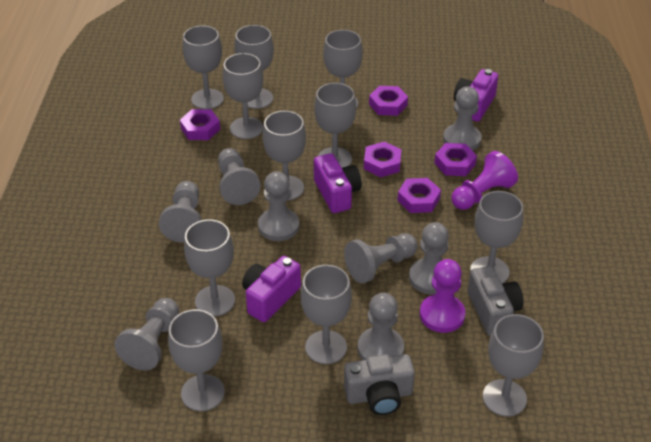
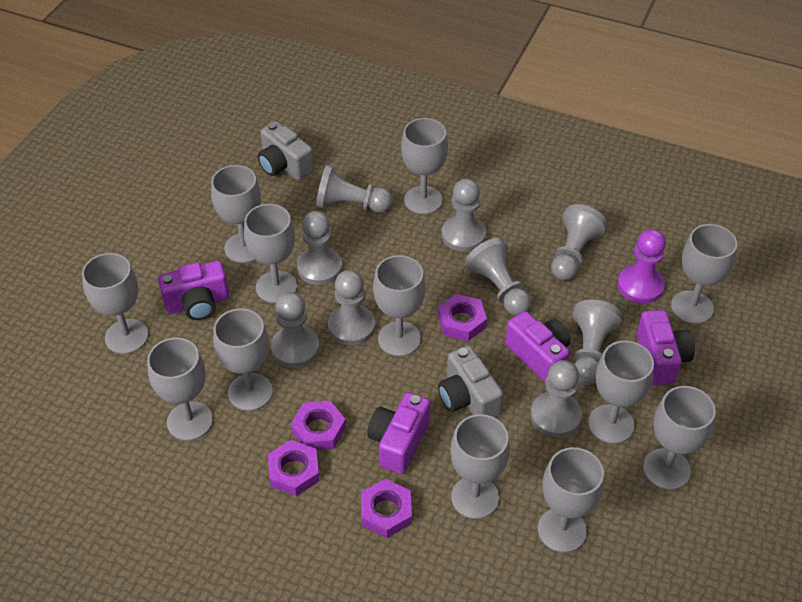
grey goblet: 11 -> 12
grey pawn: 8 -> 9
purple camera: 3 -> 4
purple nut: 5 -> 4
purple pawn: 2 -> 1

